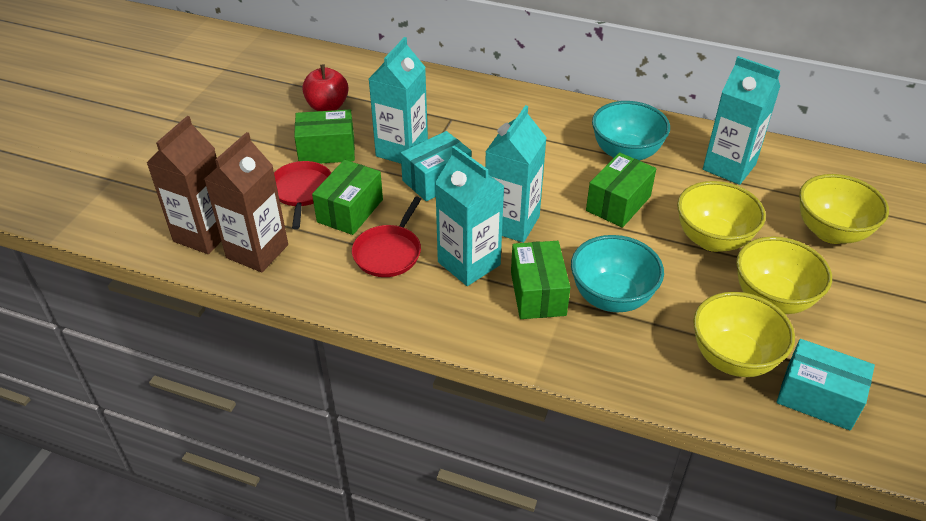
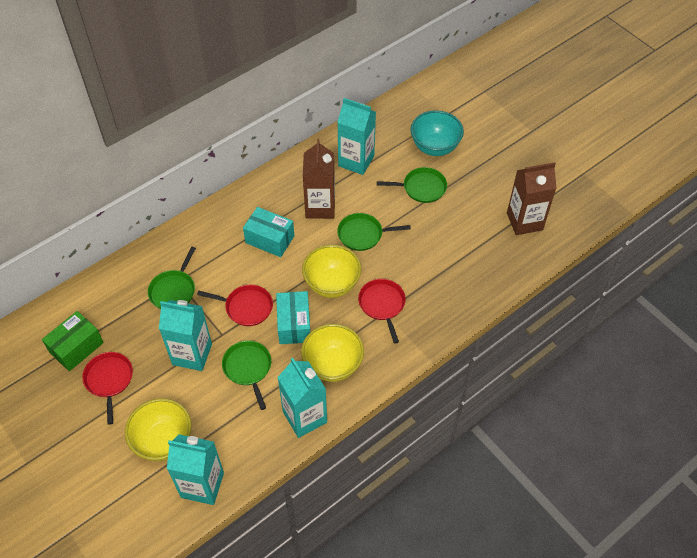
green box: 4 -> 1
green pan: 0 -> 4
red apple: 1 -> 0
red pan: 2 -> 3
turquoise bowl: 2 -> 1
yellow bowl: 4 -> 3

